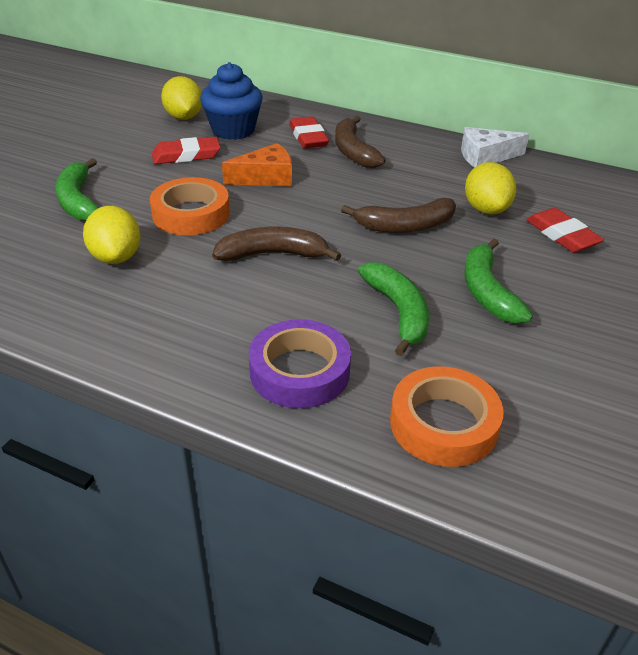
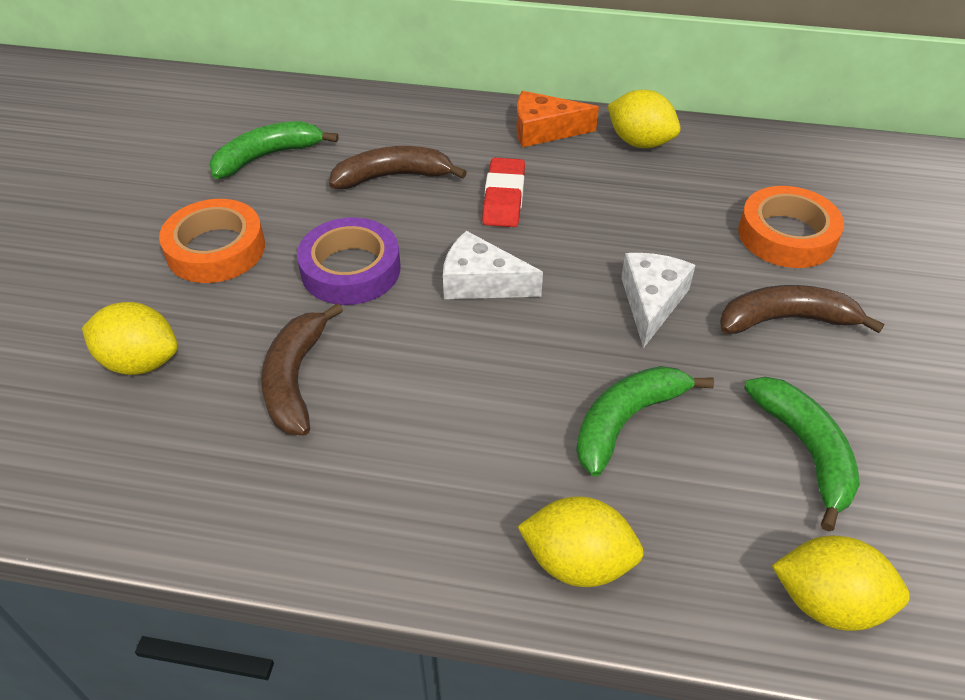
blue cupcake: 1 -> 0
red eraser: 3 -> 1
white cheese: 1 -> 2
yellow lemon: 3 -> 4

